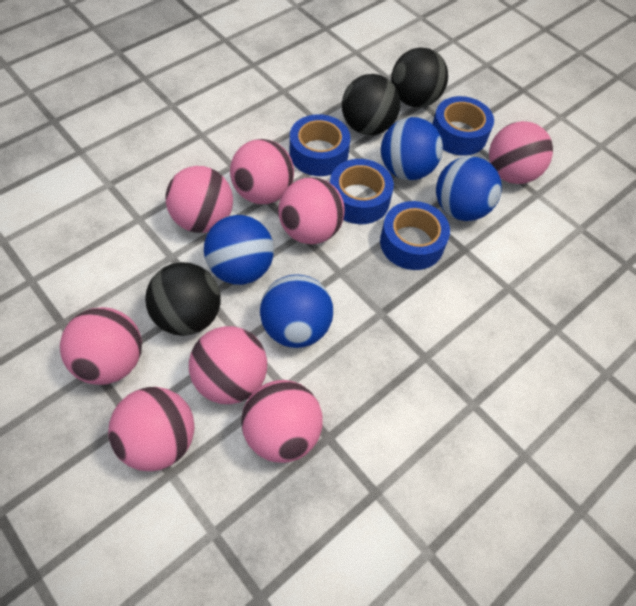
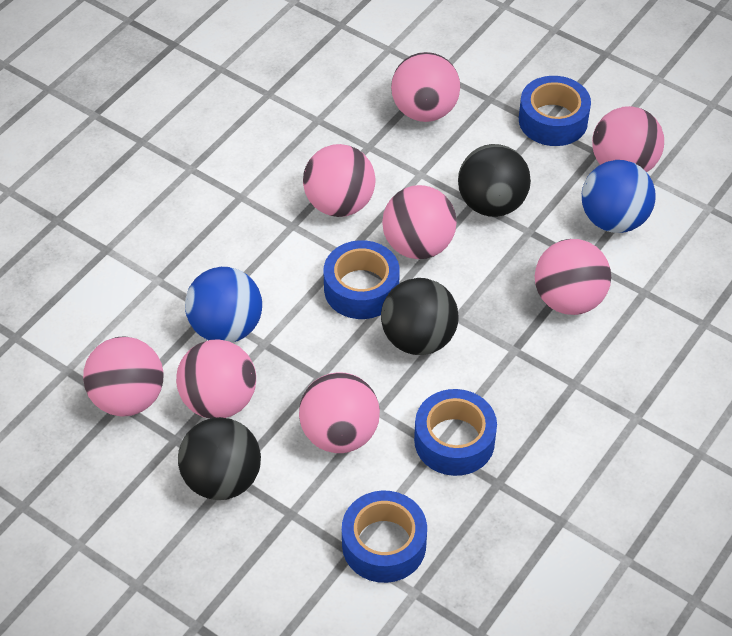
blue ball: 4 -> 2

